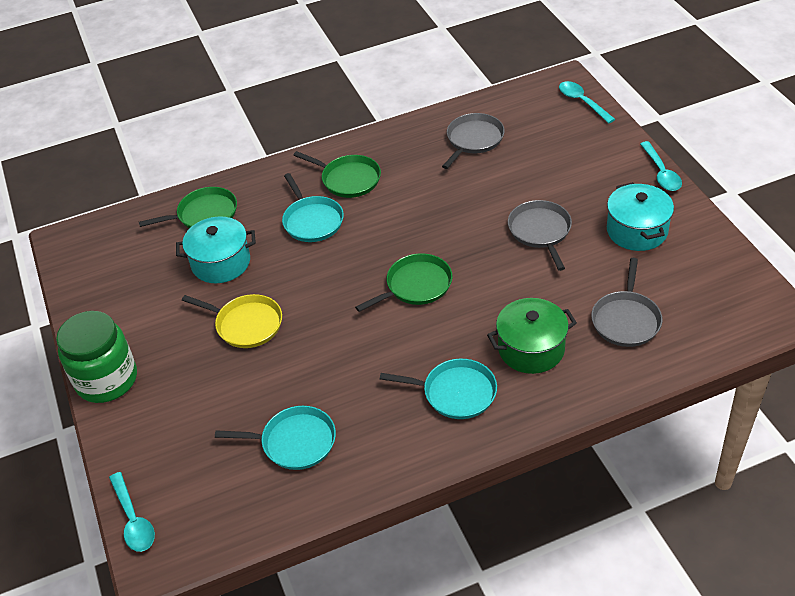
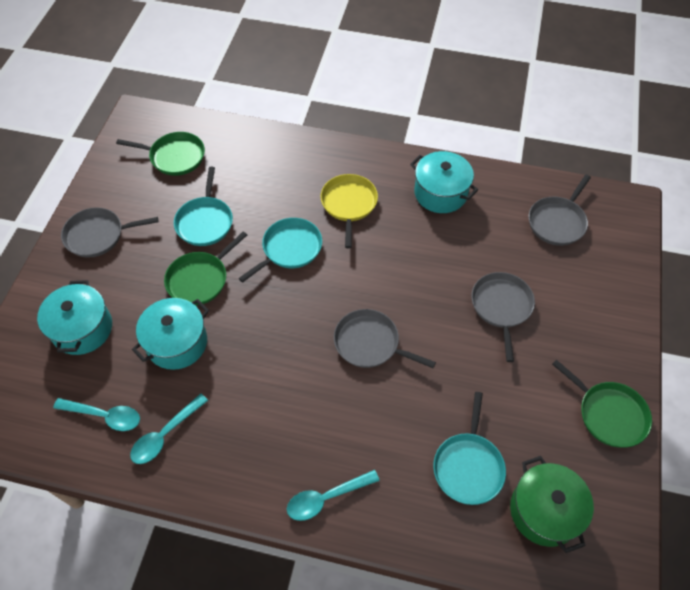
green jar: 1 -> 0
grey pan: 3 -> 4
turquoise pot: 2 -> 3

